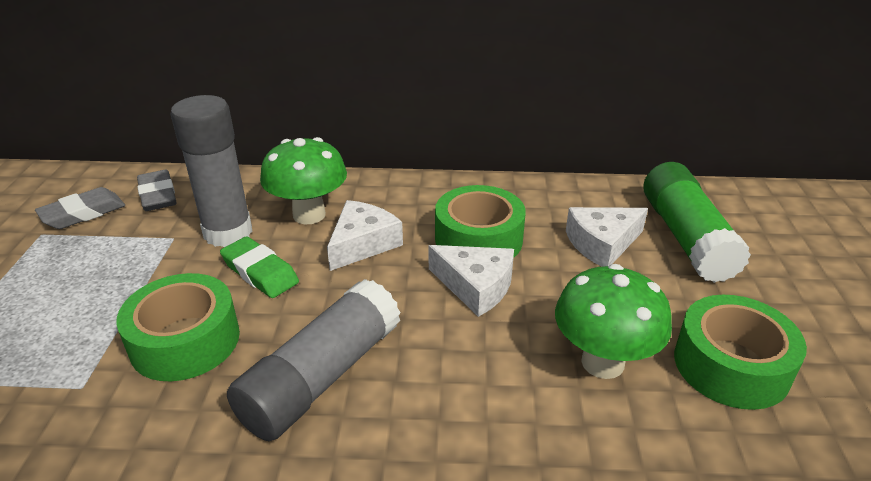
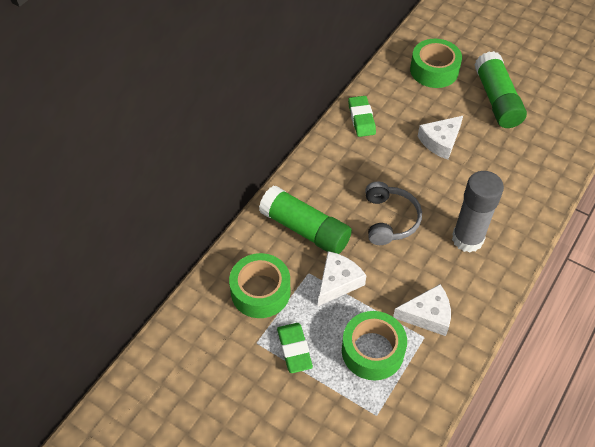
green eraser: 1 -> 2
green glue stick: 1 -> 2
green mushroom: 2 -> 0
grey eraser: 2 -> 0
grey glue stick: 2 -> 1
grey headphones: 0 -> 1

